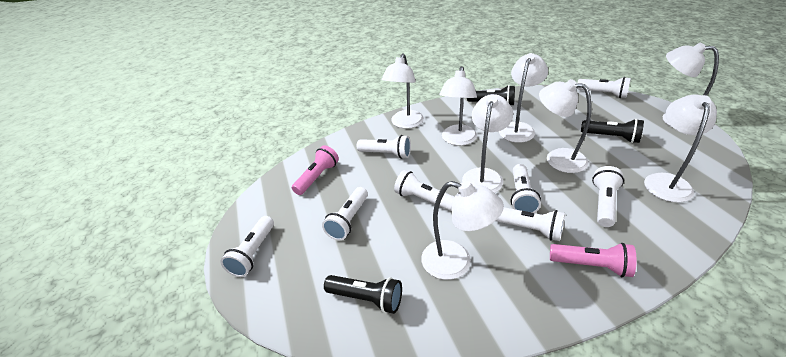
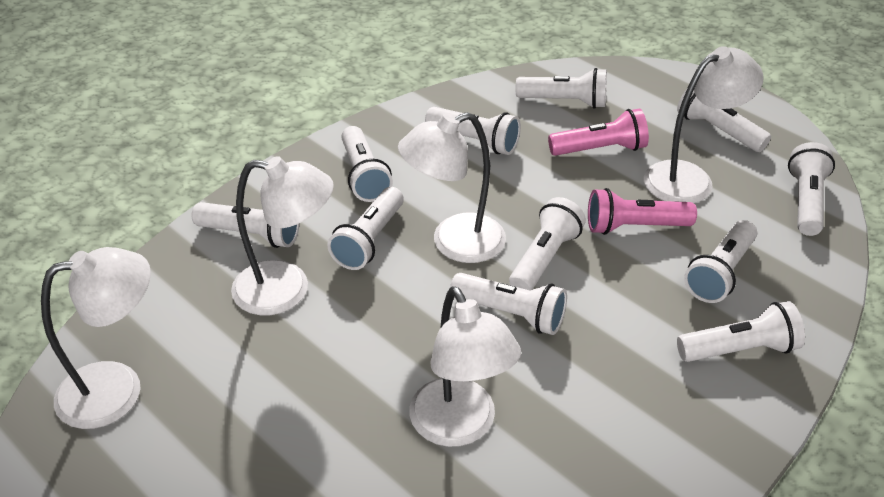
black flashlight: 3 -> 0
white flashlight: 8 -> 11
white lamp: 8 -> 5

